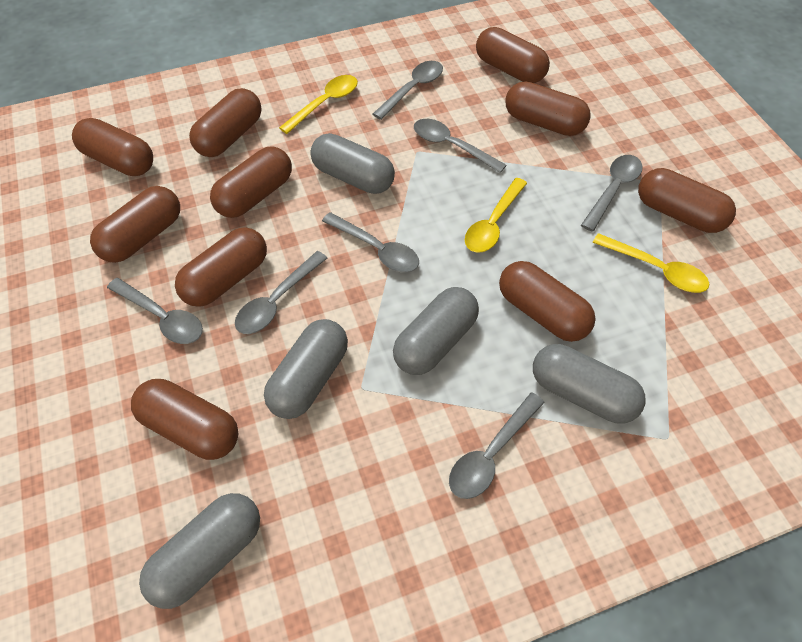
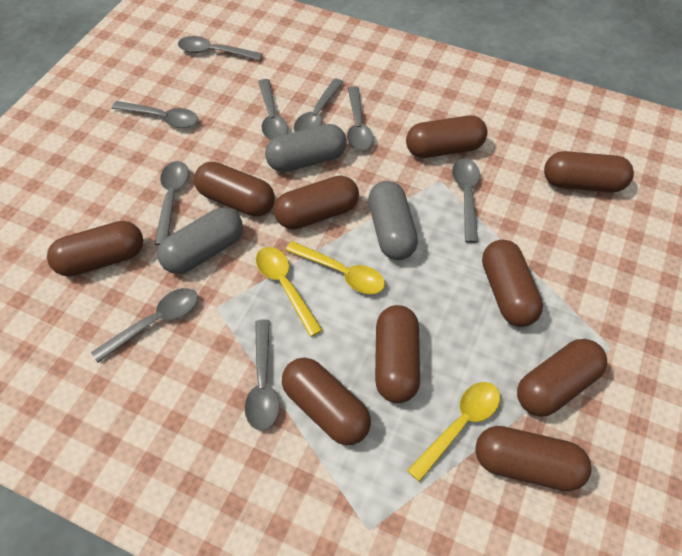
grey capsule: 5 -> 3
grey spoon: 7 -> 9

